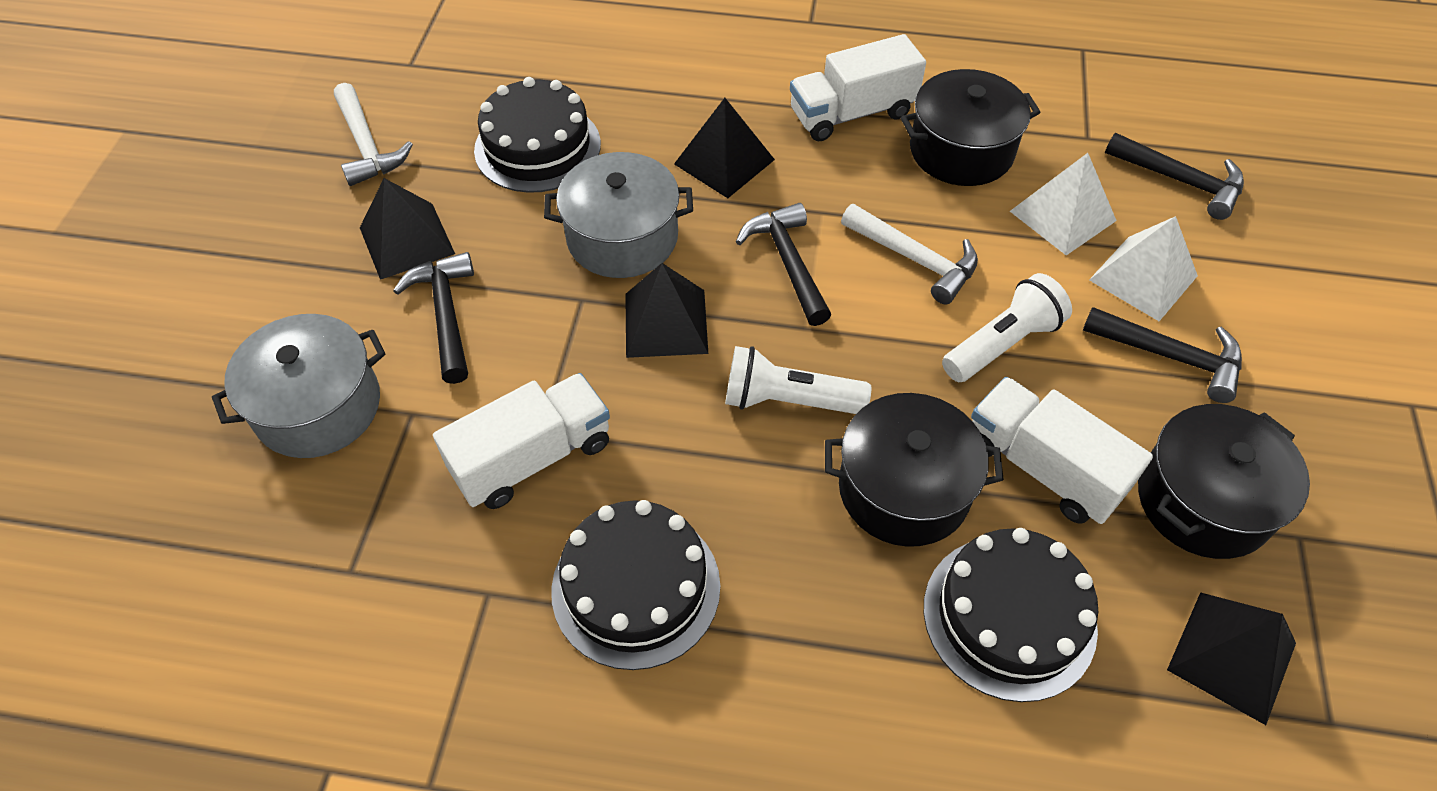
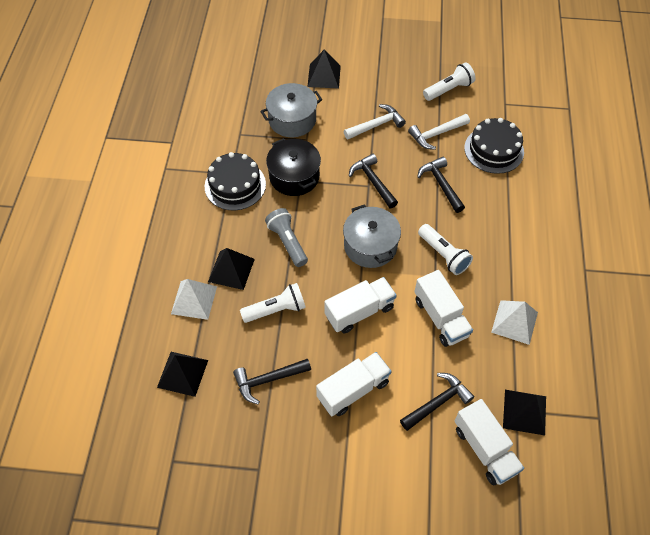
black cake: 3 -> 2
black pot: 3 -> 1
grey flashlight: 0 -> 1
white flashlight: 2 -> 3
white truck: 3 -> 4

